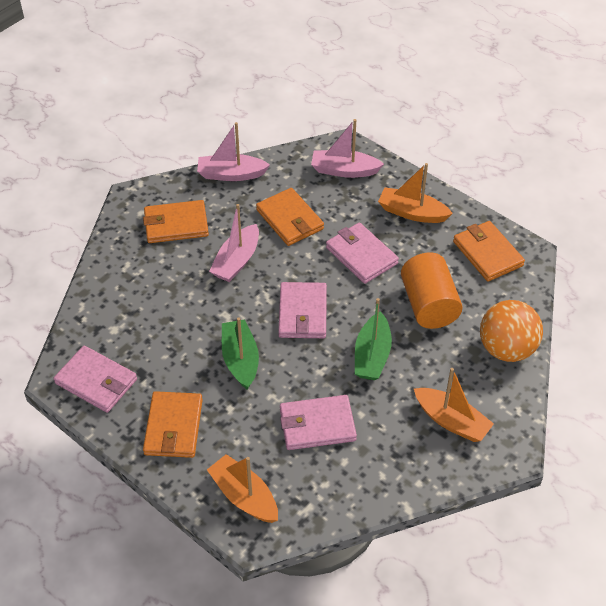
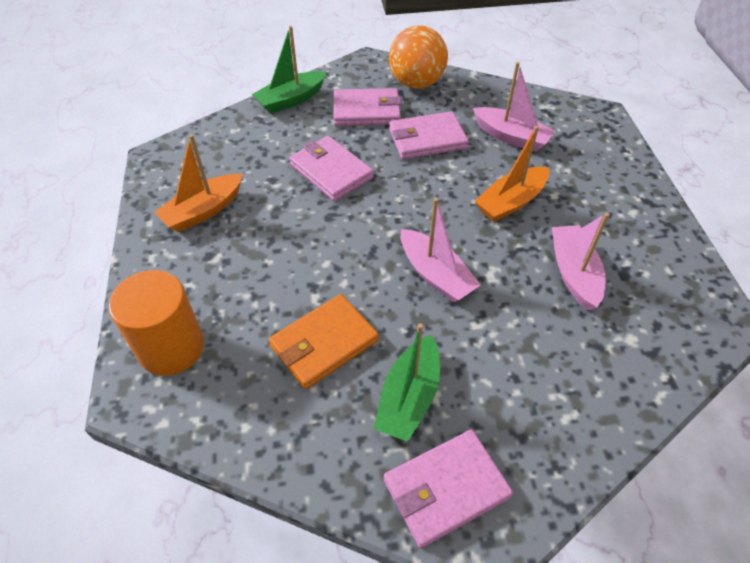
orange boat: 3 -> 2
orange wallet: 4 -> 1

